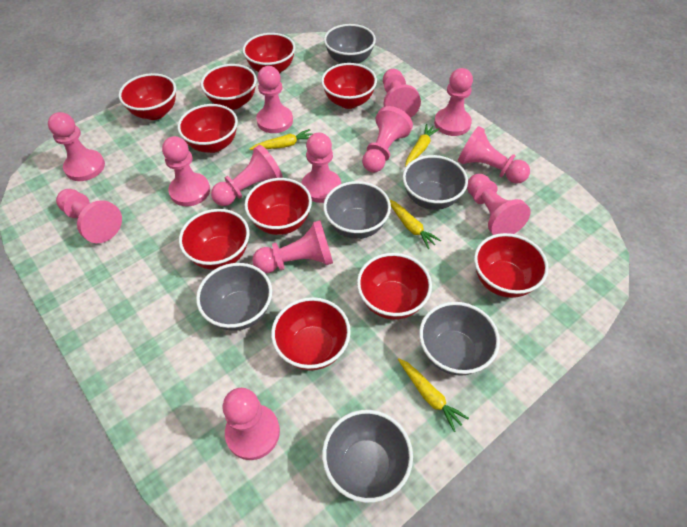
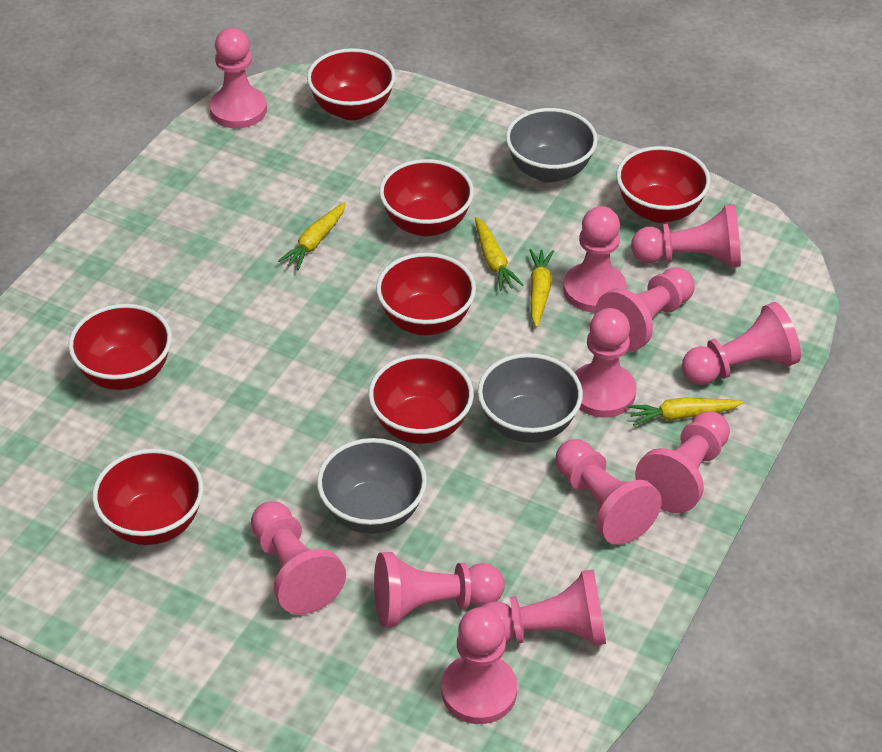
grey bowl: 6 -> 3
pink pawn: 13 -> 12
red bowl: 10 -> 7

